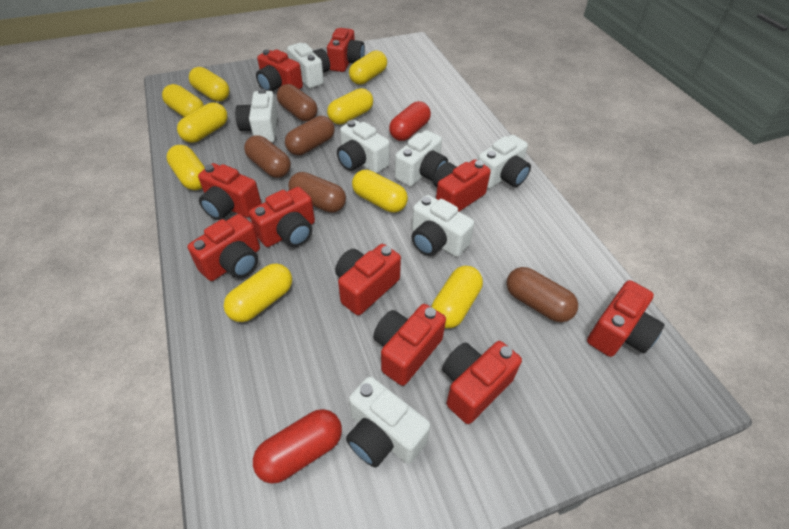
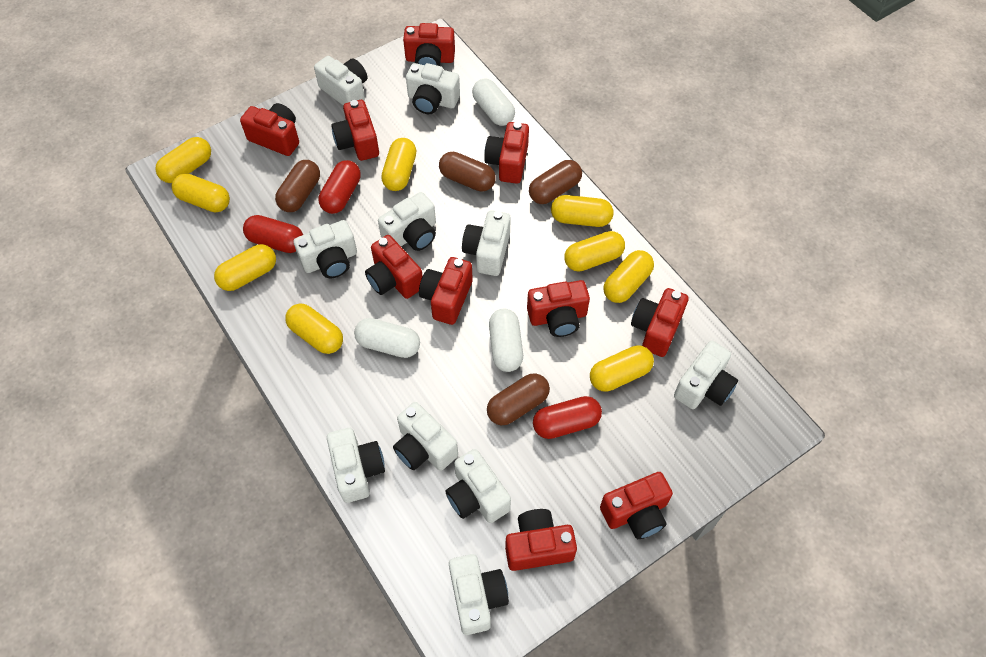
brown capsule: 5 -> 4
red capsule: 2 -> 3
white camera: 7 -> 10
white capsule: 0 -> 3

